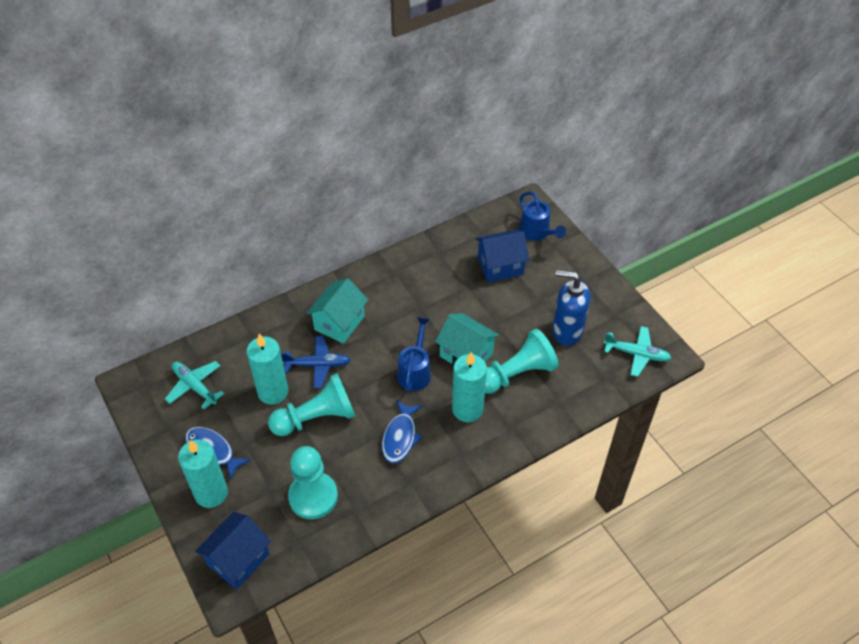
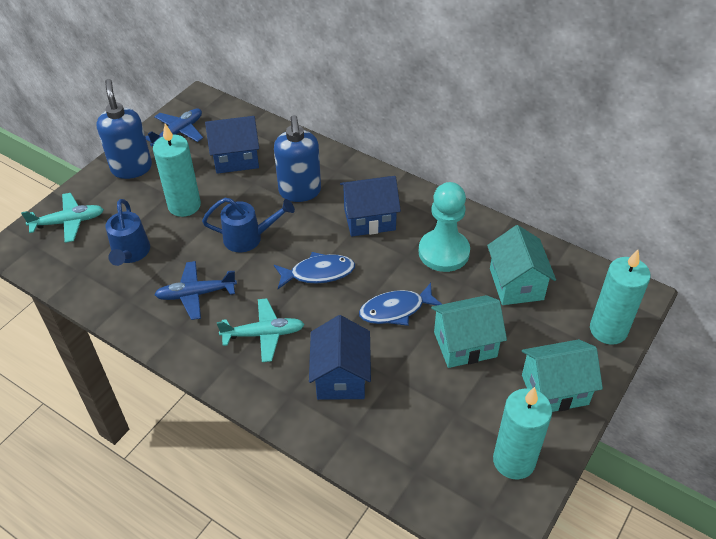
blue house: 2 -> 3
blue plane: 1 -> 2
blue soap dispenser: 1 -> 2
turquoise house: 2 -> 3
turquoise pawn: 3 -> 1

